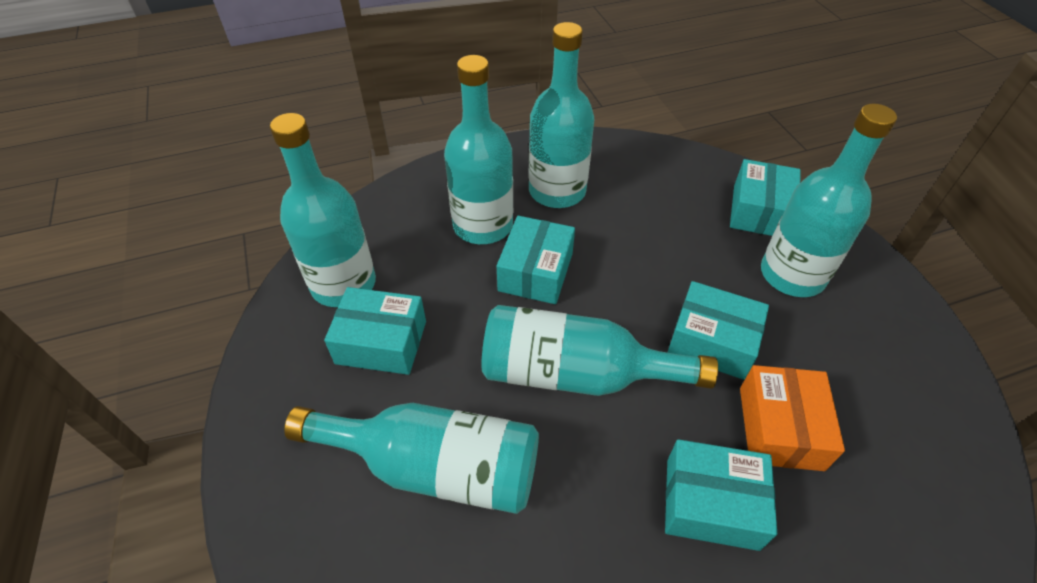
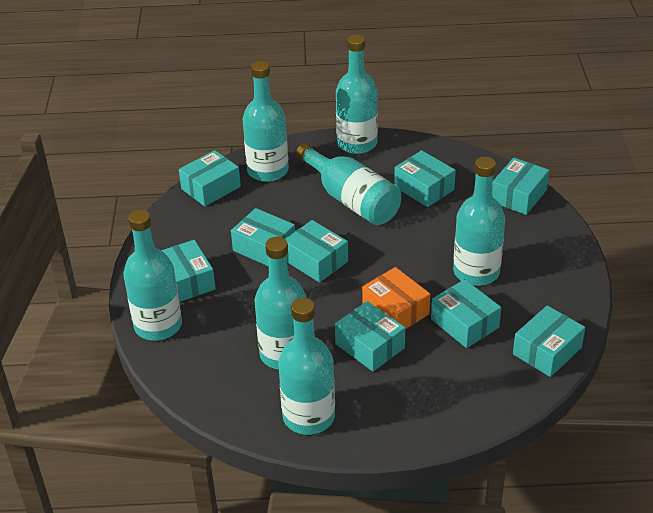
turquoise bottle: 6 -> 7
turquoise box: 5 -> 9

